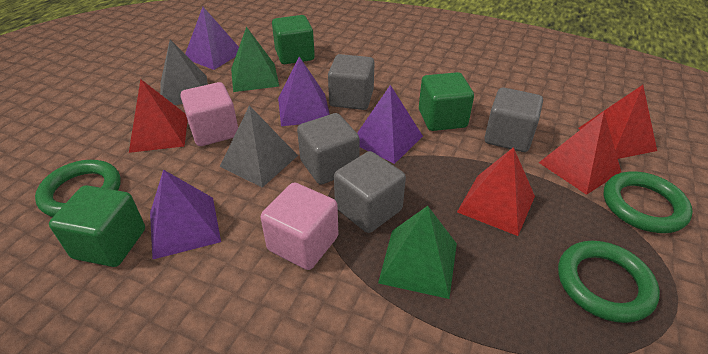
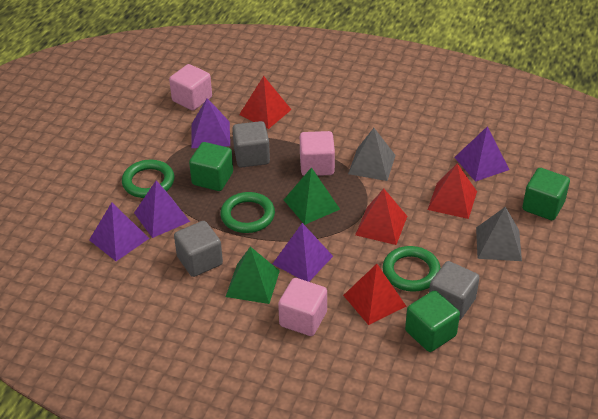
grey cube: 4 -> 3
pink cube: 2 -> 3
purple pyramid: 4 -> 5

